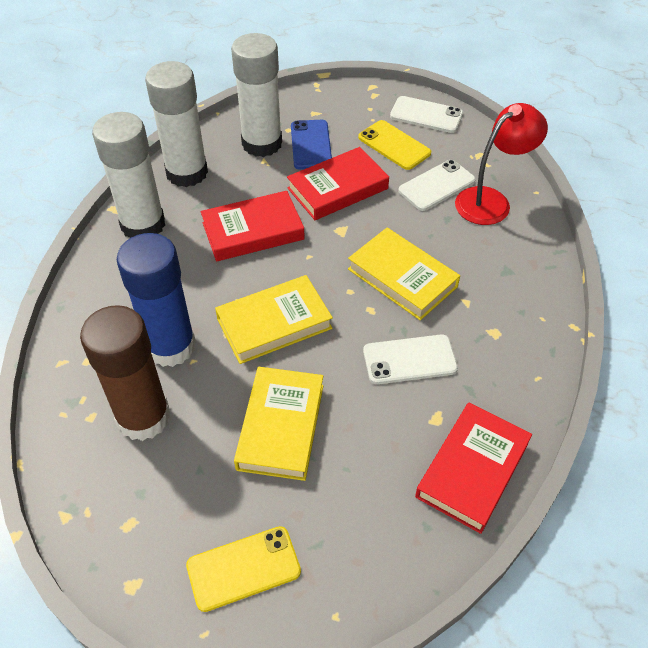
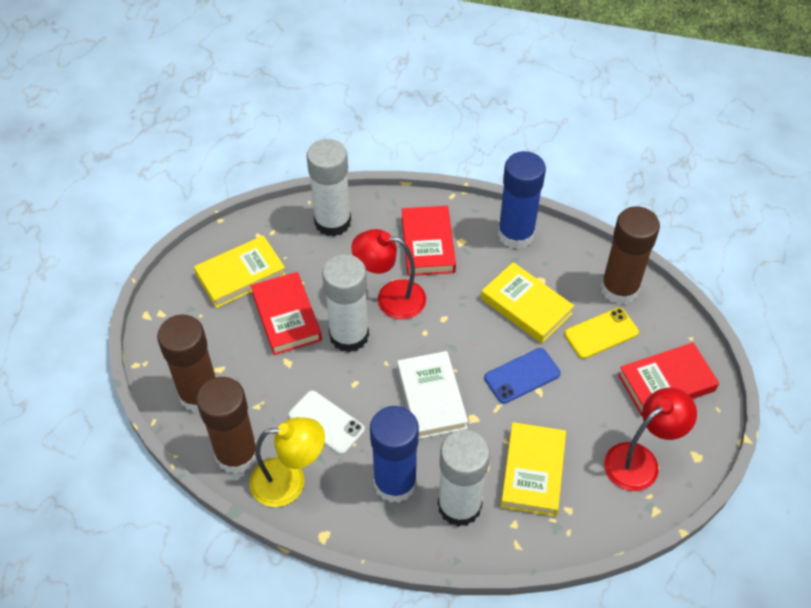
blue glue stick: 1 -> 2
brown glue stick: 1 -> 3
red lamp: 1 -> 2
white book: 0 -> 1
white phone: 3 -> 1
yellow lamp: 0 -> 1
yellow phone: 2 -> 1

